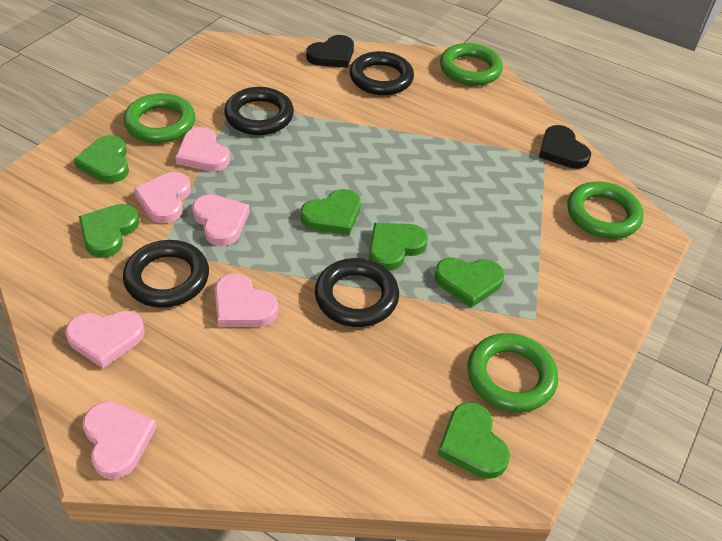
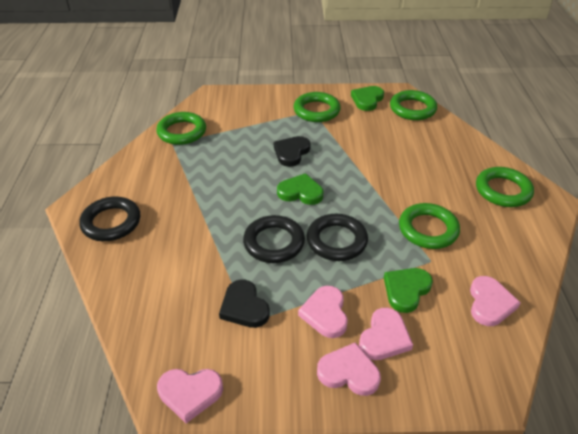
black ring: 4 -> 3
green heart: 6 -> 3
green ring: 4 -> 5
pink heart: 6 -> 5

